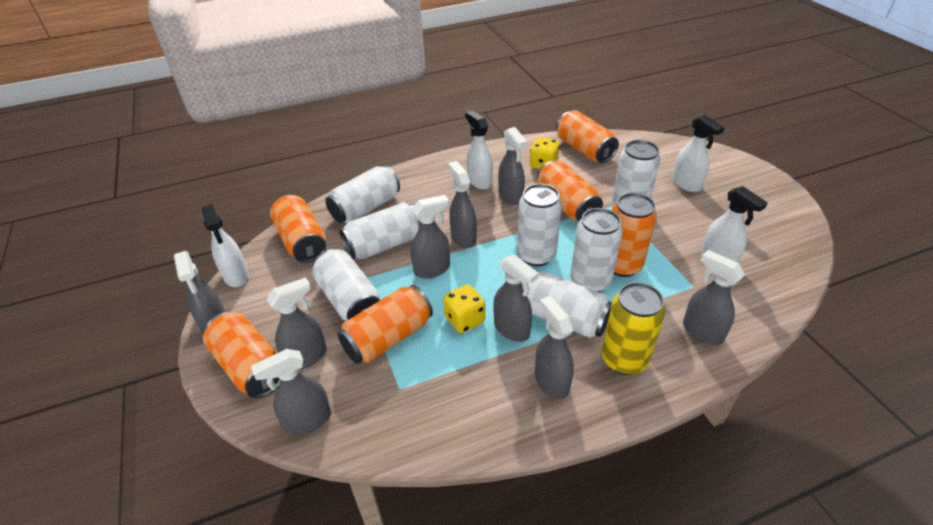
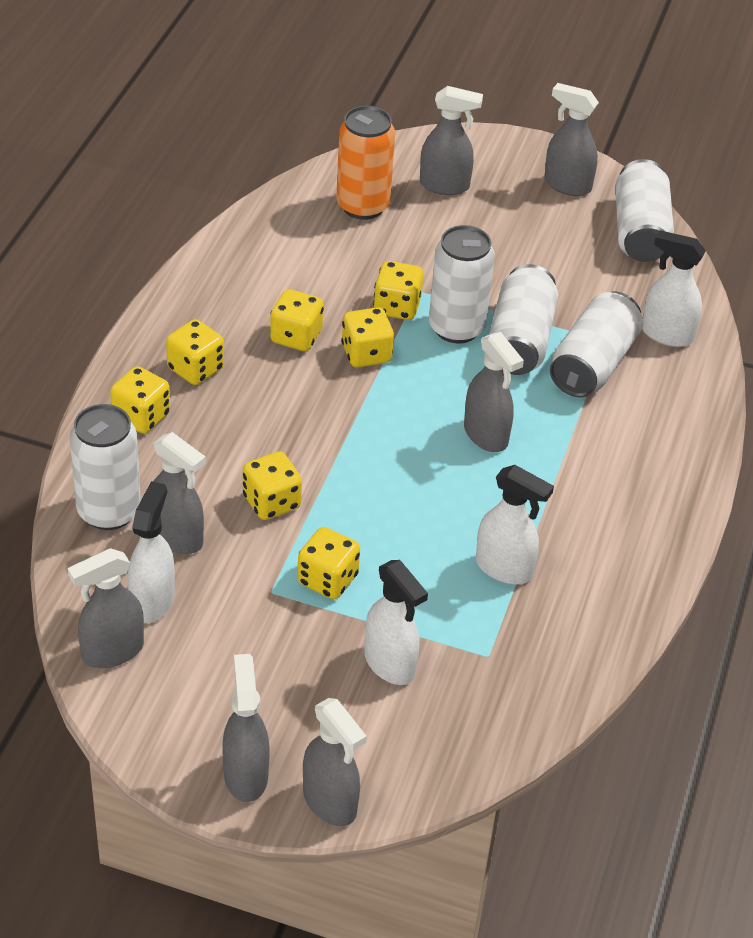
grey spray bottle: 9 -> 7
orange can: 6 -> 1
white can: 7 -> 5
yellow can: 1 -> 0
yellow dice: 2 -> 7

